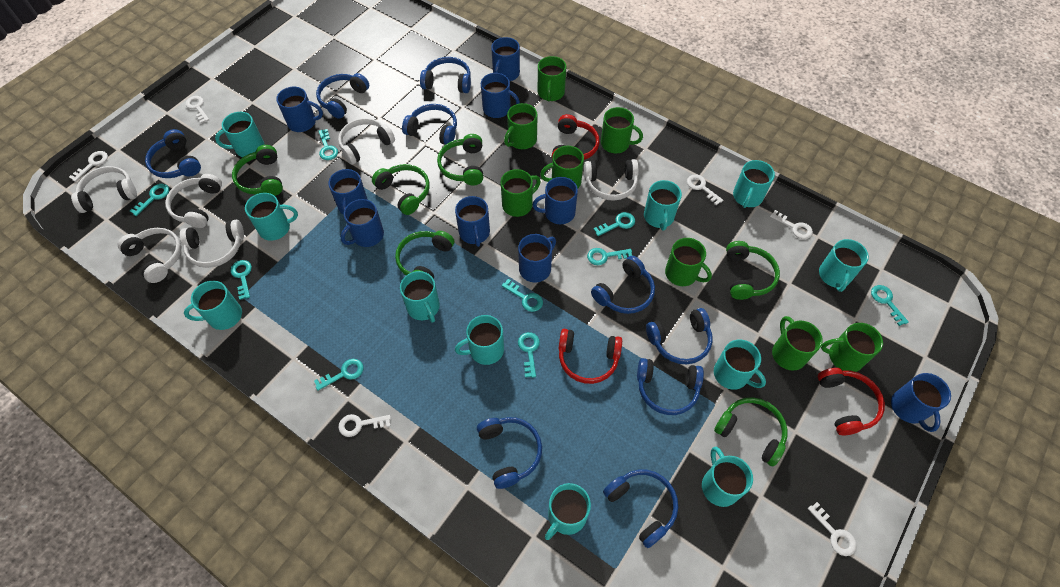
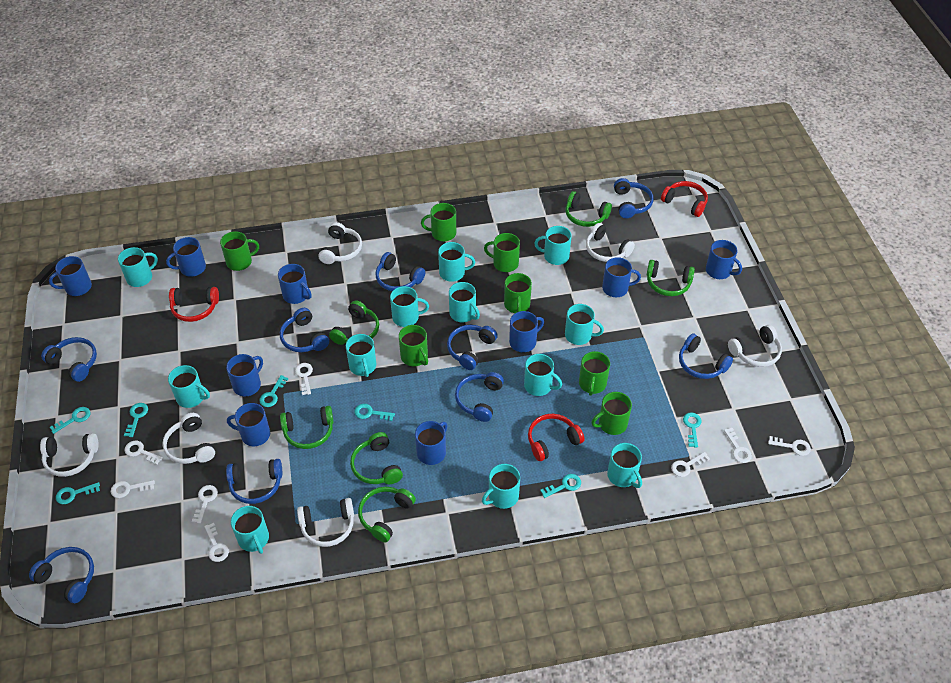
green mug: 8 -> 7
turquoise key: 9 -> 7
turquoise mug: 11 -> 12
white key: 6 -> 8

